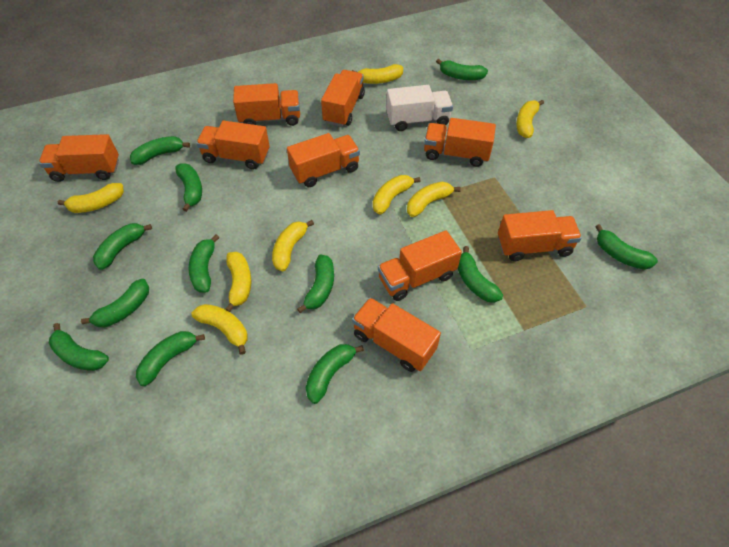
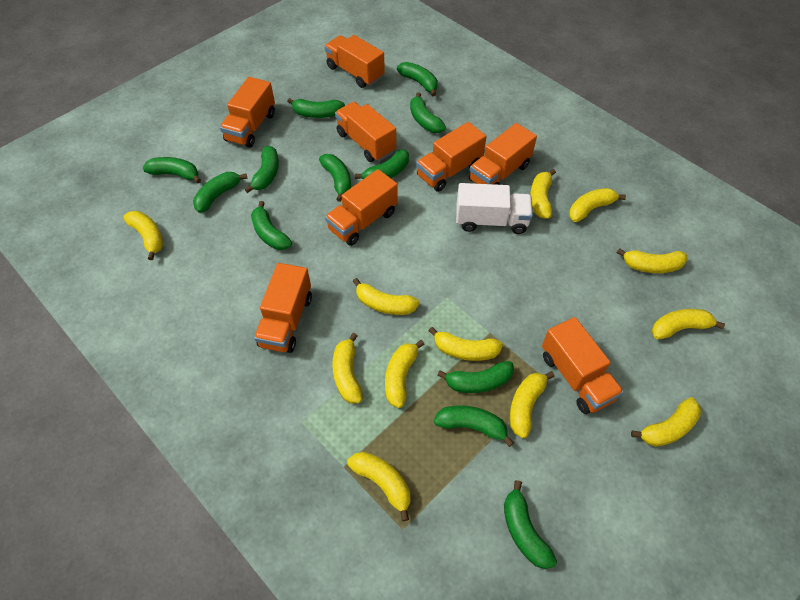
orange truck: 9 -> 8
yellow banana: 8 -> 12

